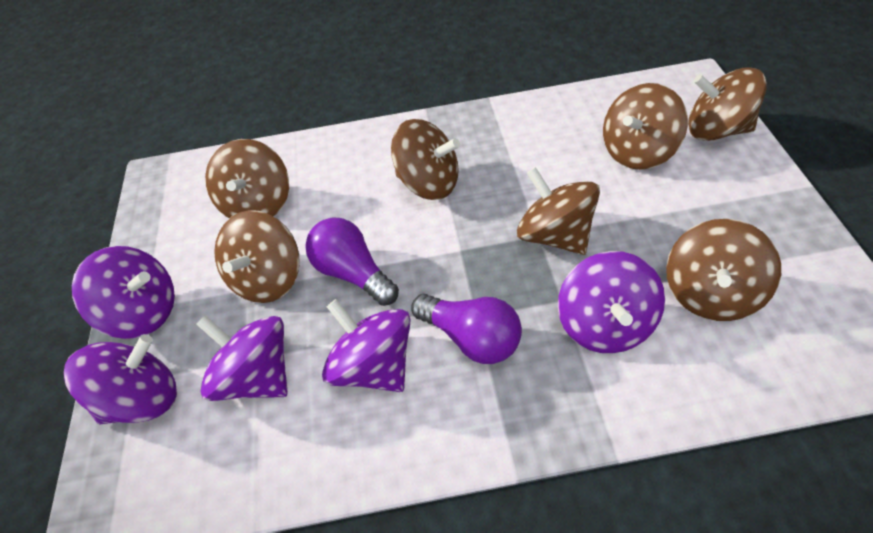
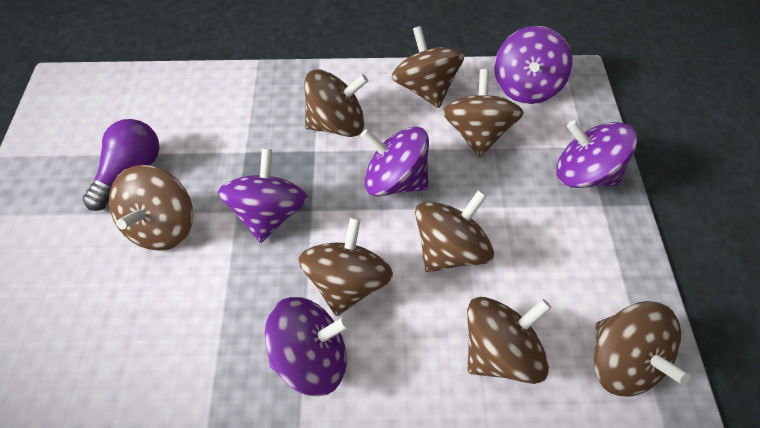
brown spinning top: 7 -> 8
purple light bulb: 2 -> 1

